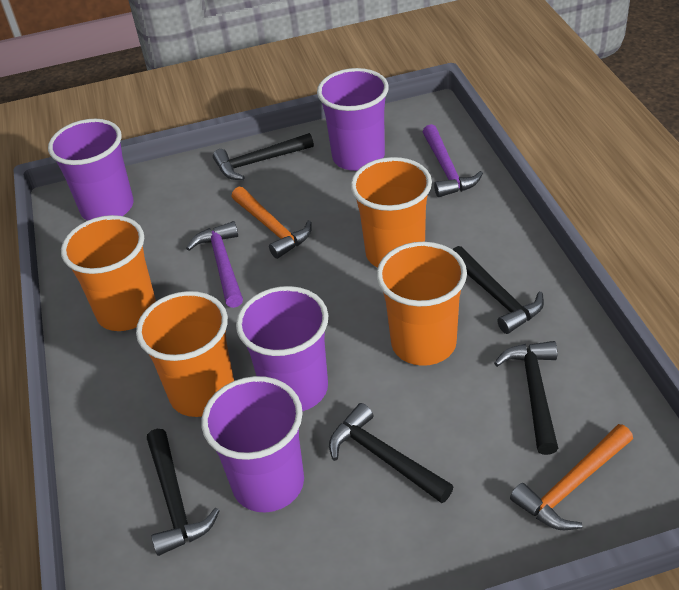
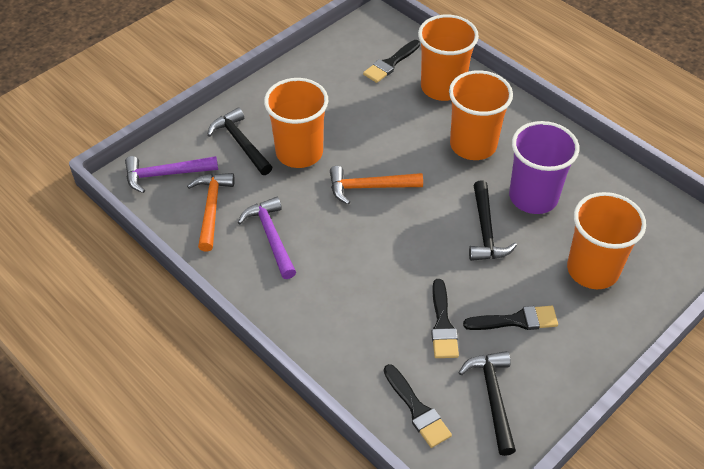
black brush: 0 -> 4
black hammer: 5 -> 3
purple cup: 4 -> 1

